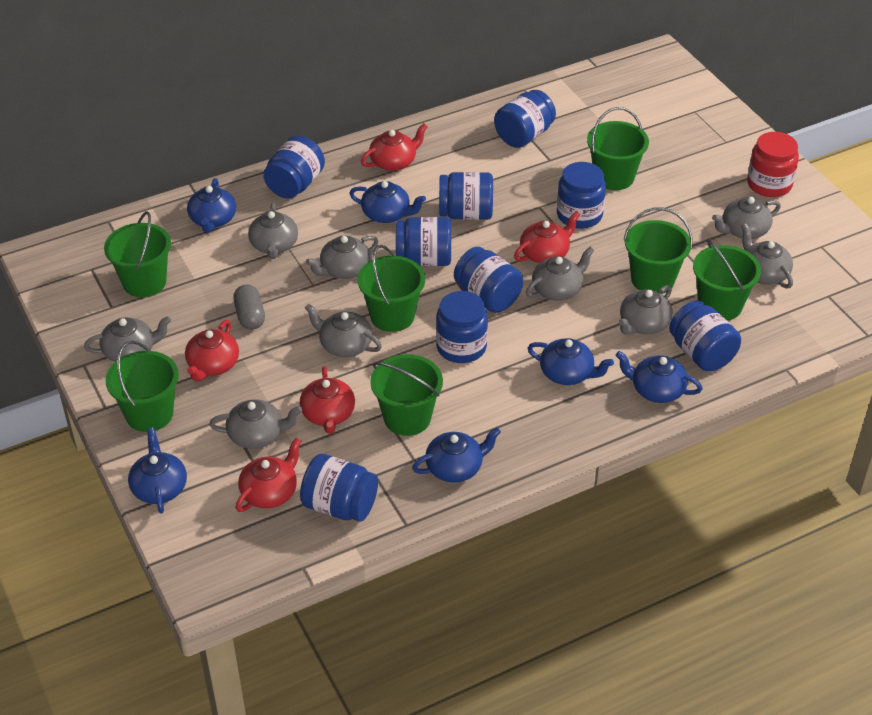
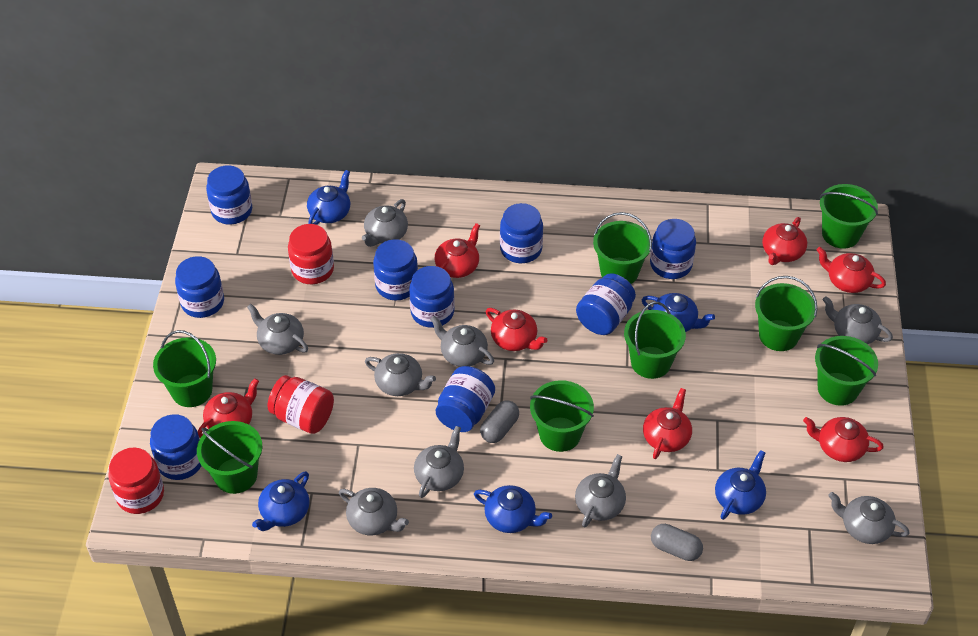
blue teapot: 6 -> 5
green bucket: 7 -> 8
grey capsule: 1 -> 2
red jar: 1 -> 3
red teapot: 5 -> 7

